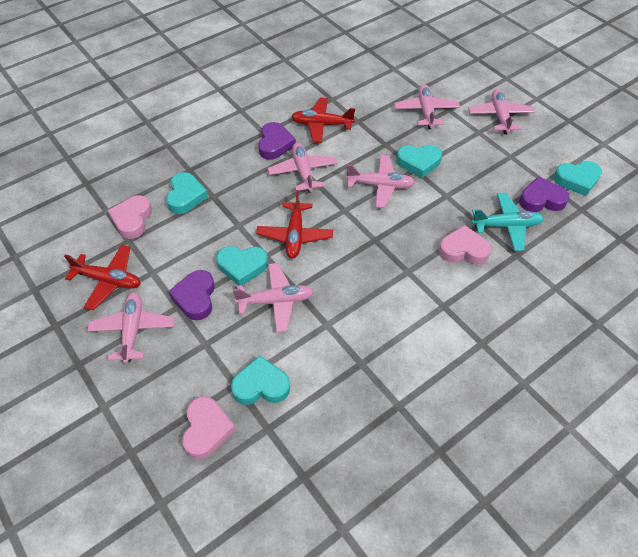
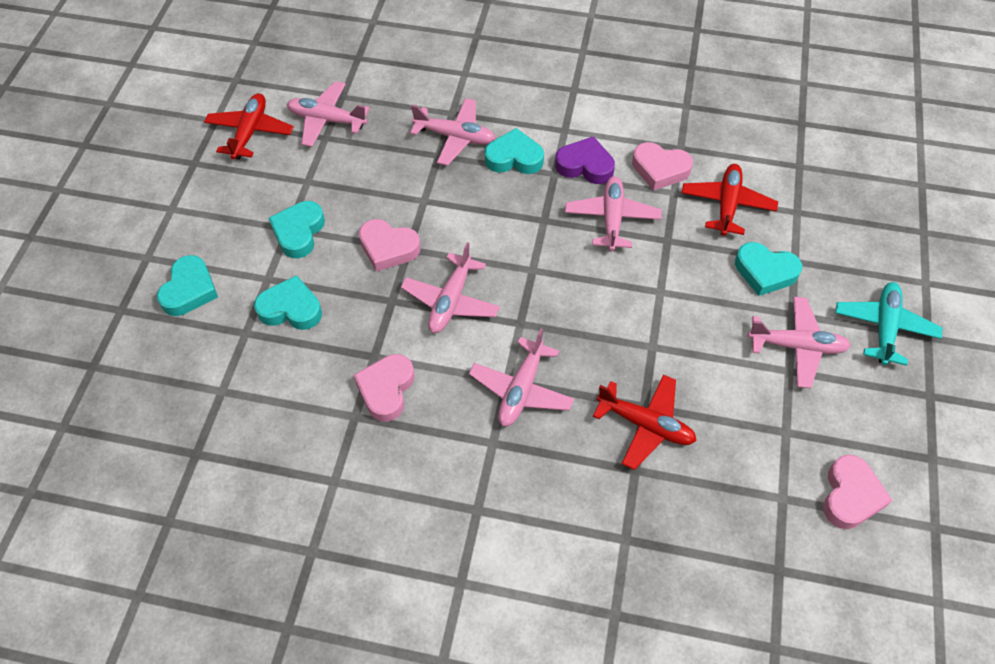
pink heart: 3 -> 4
purple heart: 3 -> 1

